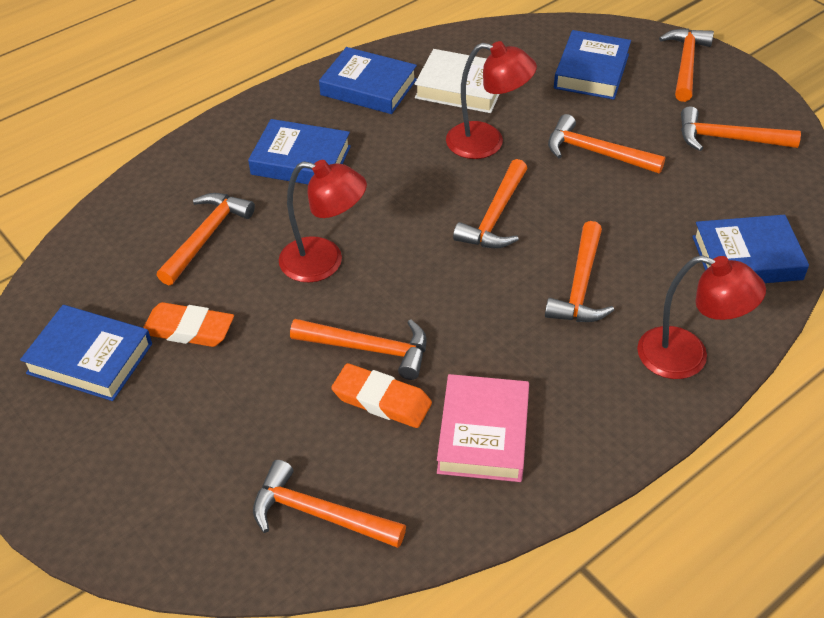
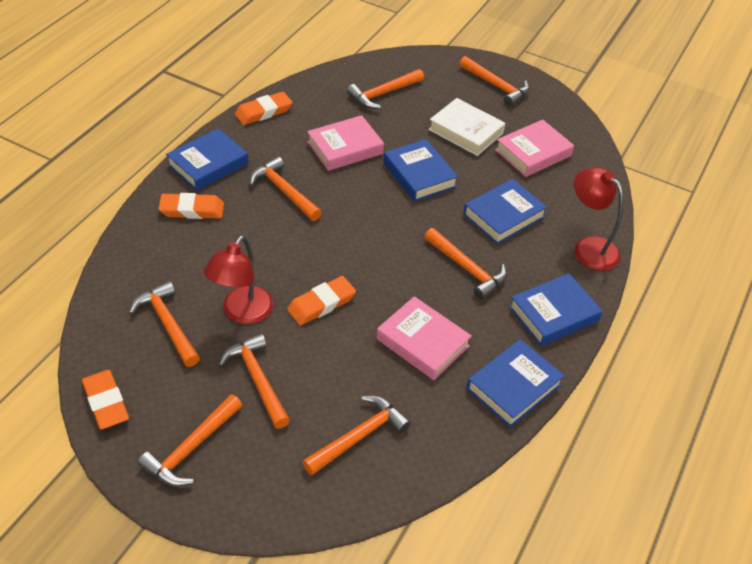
orange eraser: 2 -> 4
pink book: 1 -> 3
red lamp: 3 -> 2

